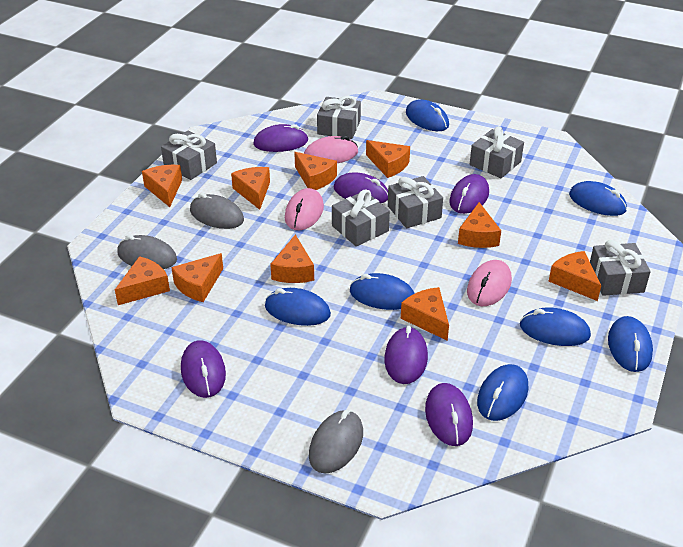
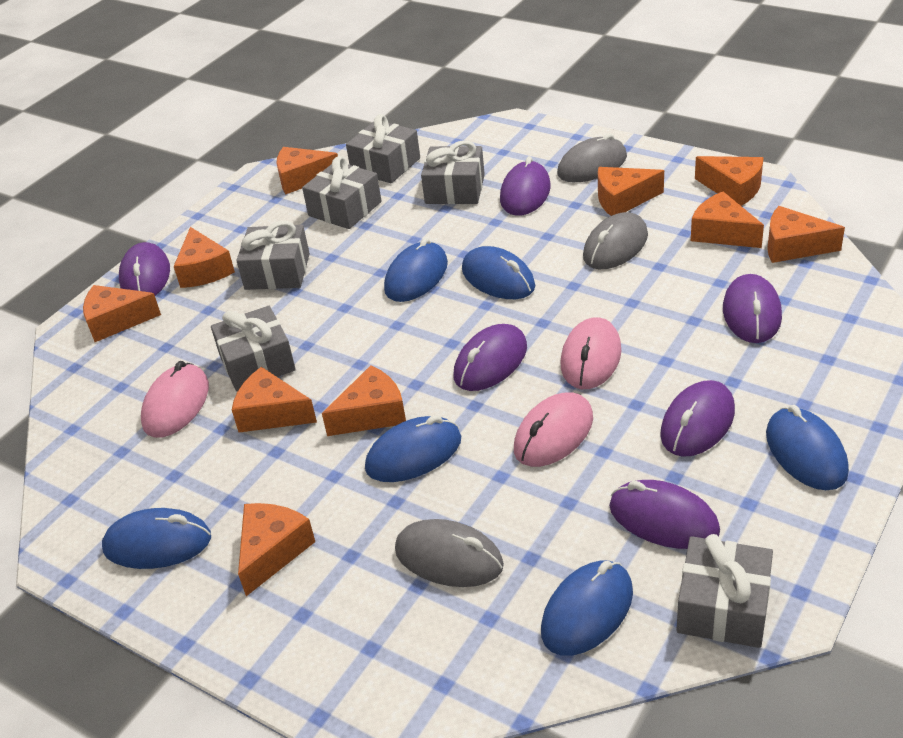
blue mouse: 7 -> 6

